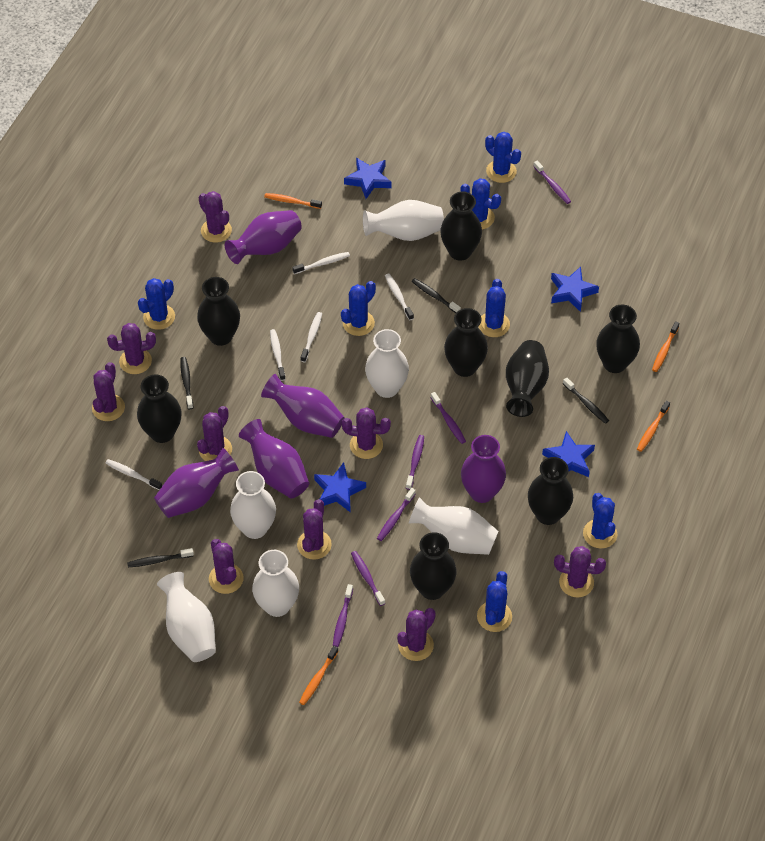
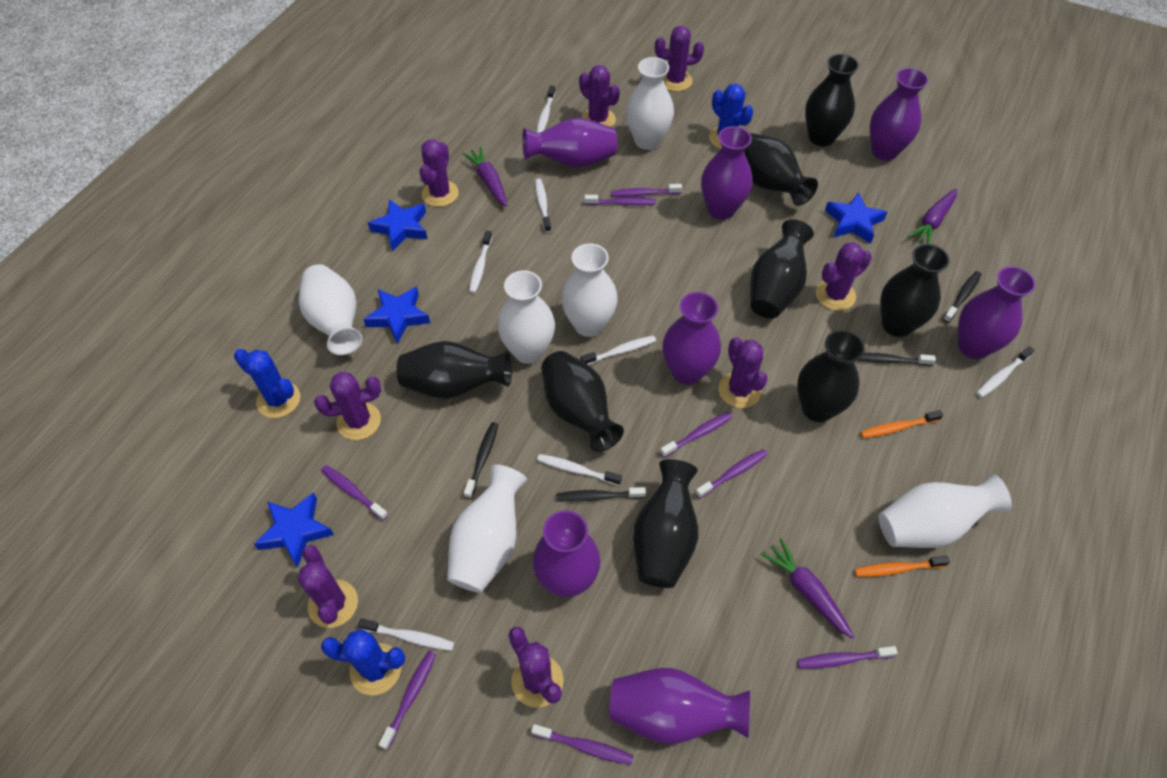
blue cactus: 7 -> 3
orange toothbrush: 4 -> 2
purple cactus: 9 -> 8
purple carrot: 0 -> 3
purple toothbrush: 6 -> 8
purple vase: 5 -> 7
white toothbrush: 5 -> 7

